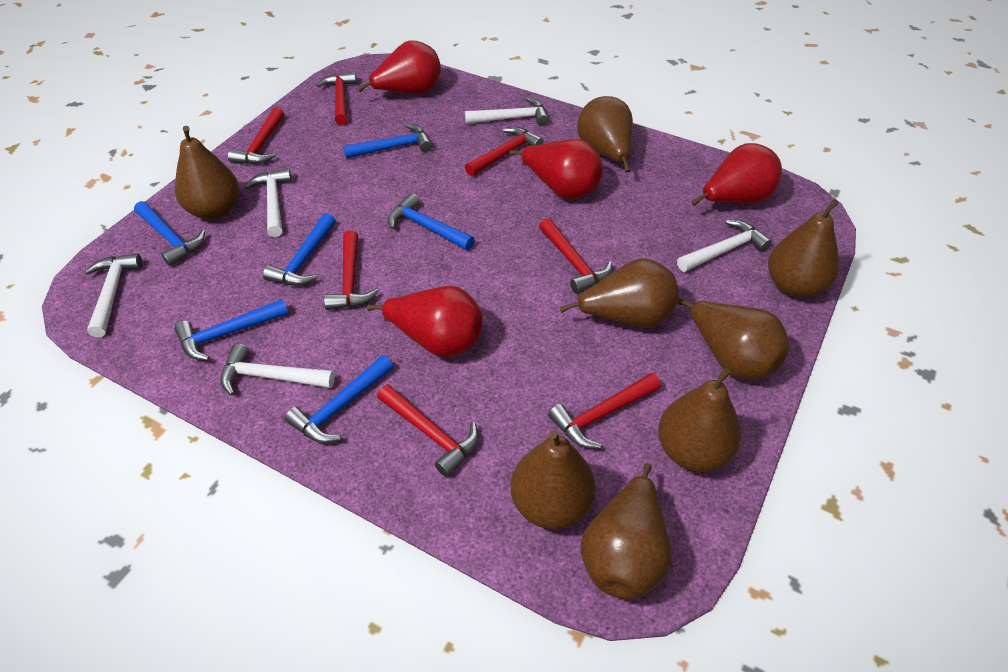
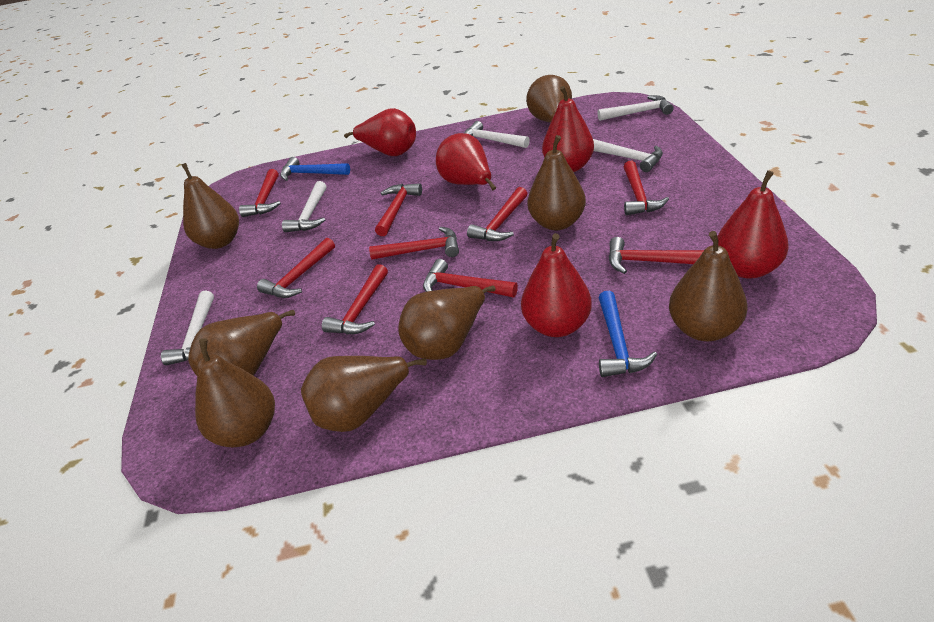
blue hammer: 6 -> 2
red hammer: 7 -> 9
red pear: 4 -> 5

